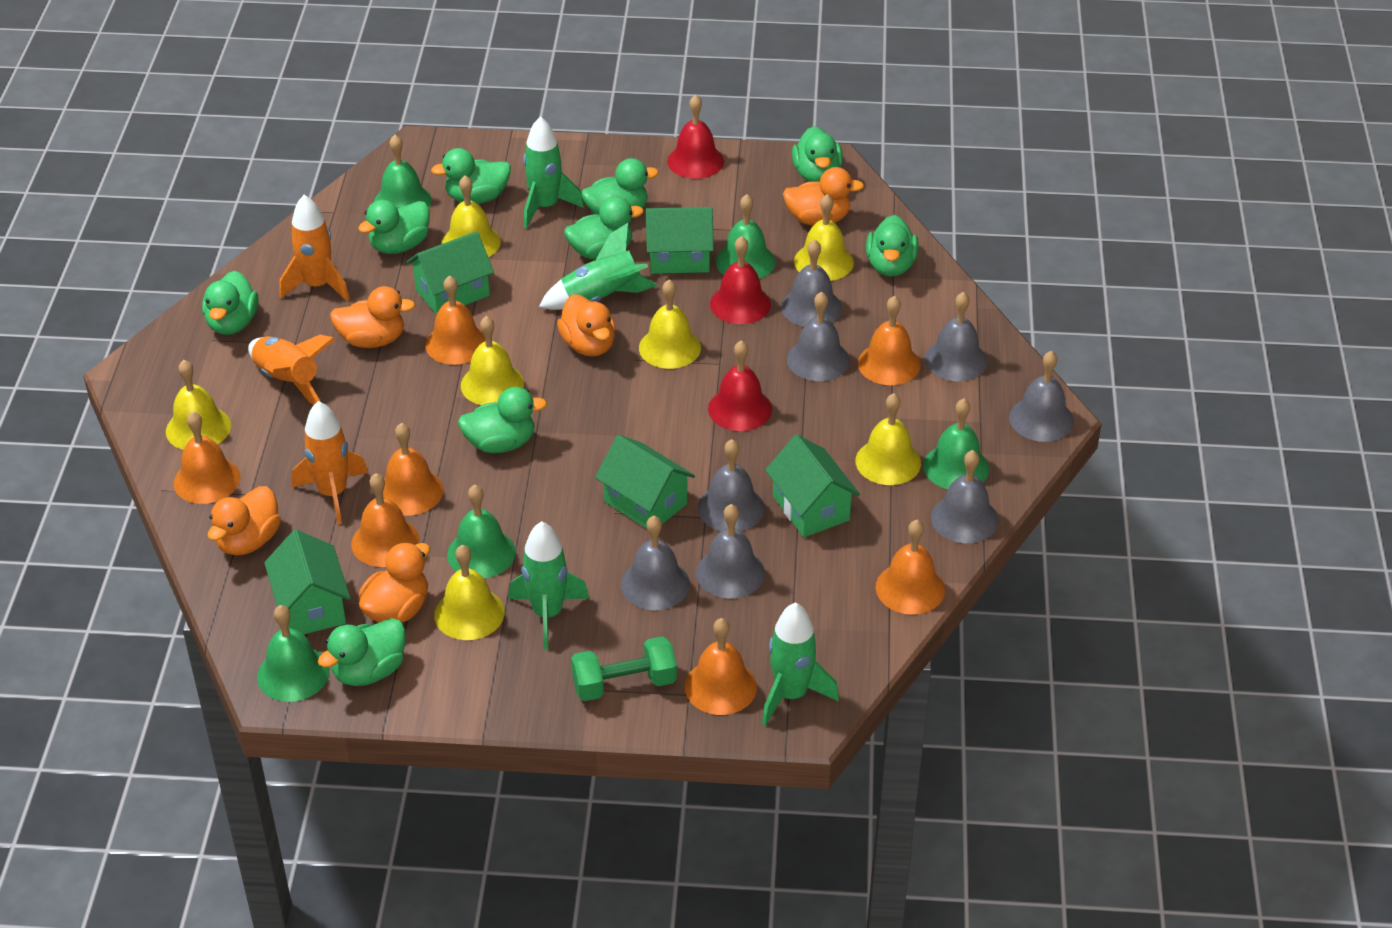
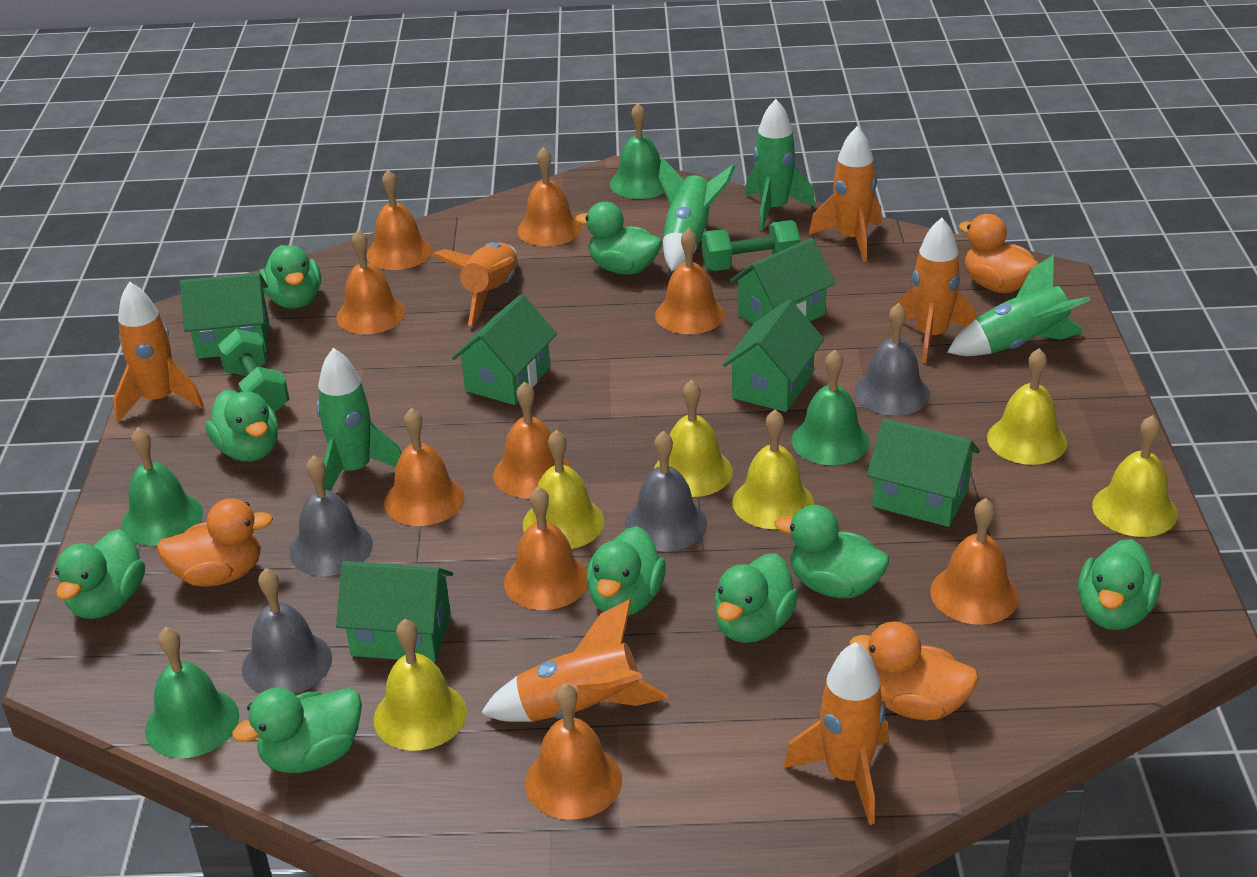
green bell: 5 -> 4
green dumbbell: 1 -> 2
green house: 5 -> 6
grey bell: 8 -> 4
orange bell: 7 -> 9
orange duck: 5 -> 3
orange rocket: 3 -> 6
red bell: 3 -> 0
yellow bell: 7 -> 6

